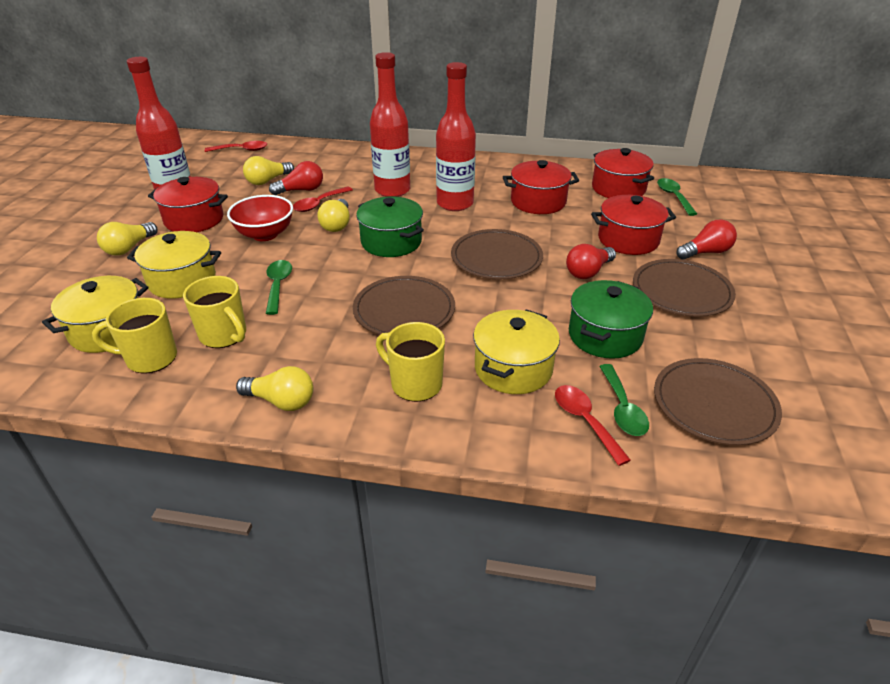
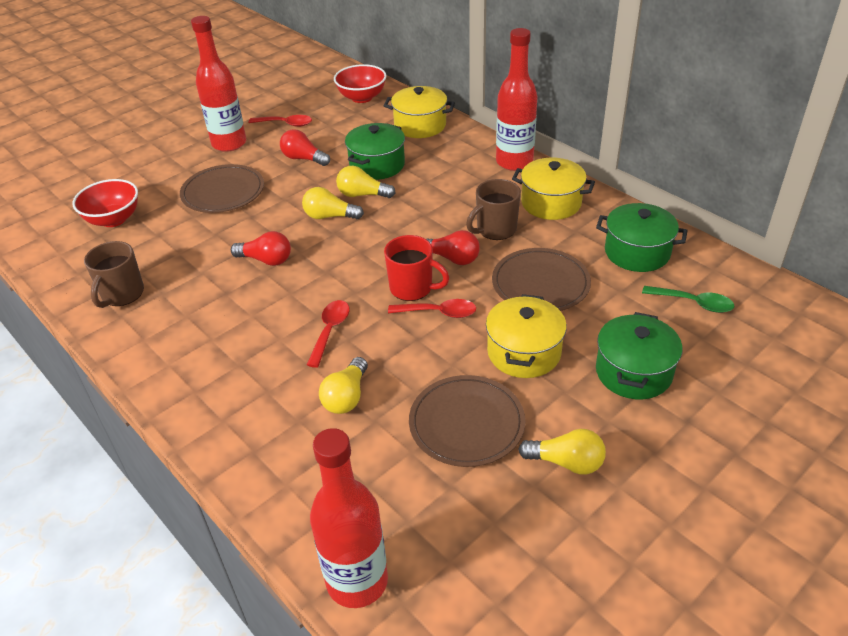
brown mug: 0 -> 2
brown plate: 4 -> 3
green pot: 2 -> 3
green spoon: 3 -> 1
red bowl: 1 -> 2
red mug: 0 -> 1
red pot: 4 -> 0
yellow mug: 3 -> 0

